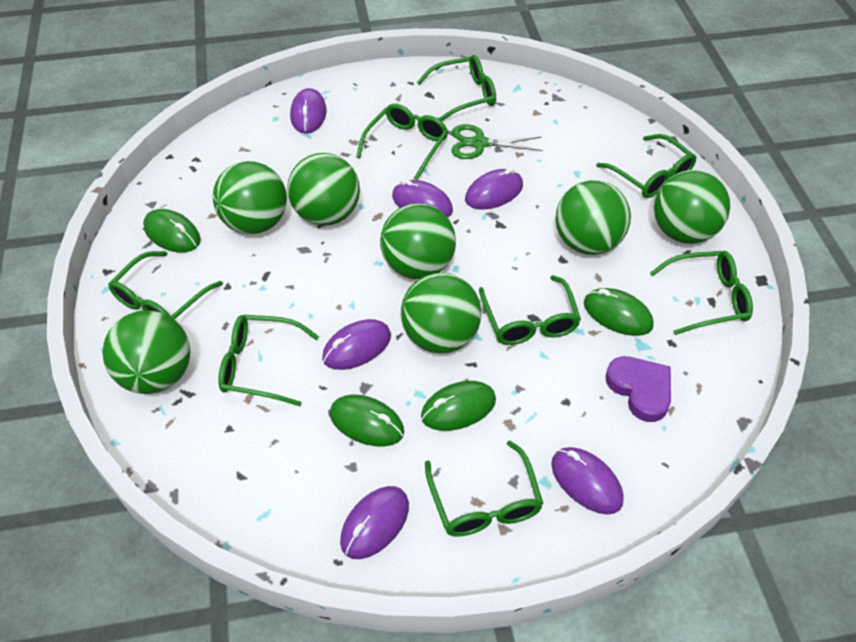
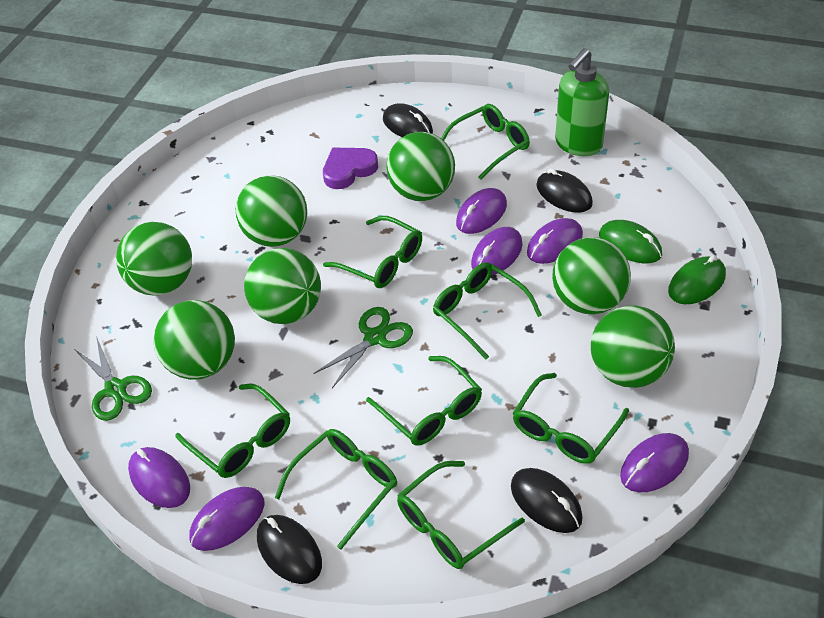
black mouse: 0 -> 4
green mouse: 4 -> 2
green scissors: 1 -> 2
green soap dispenser: 0 -> 1

